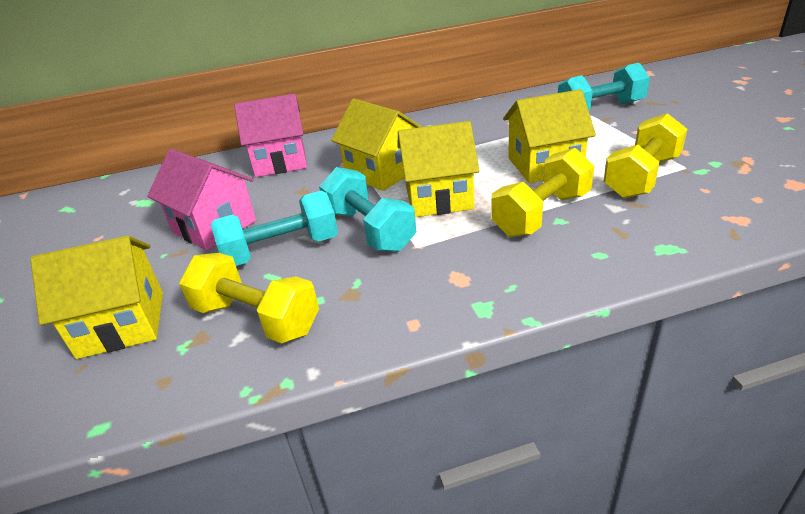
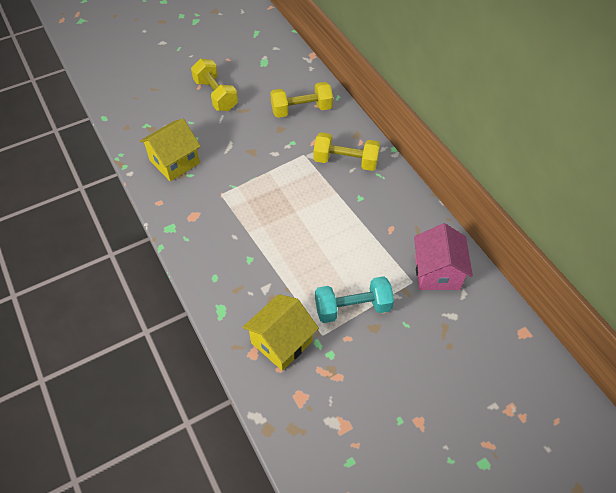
pink house: 2 -> 1
turquoise dumbbell: 3 -> 1
yellow house: 4 -> 2

